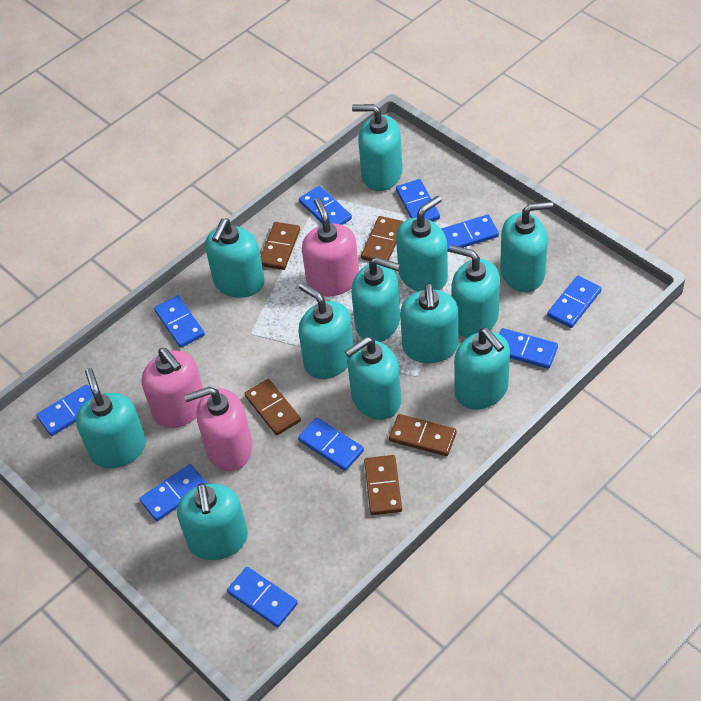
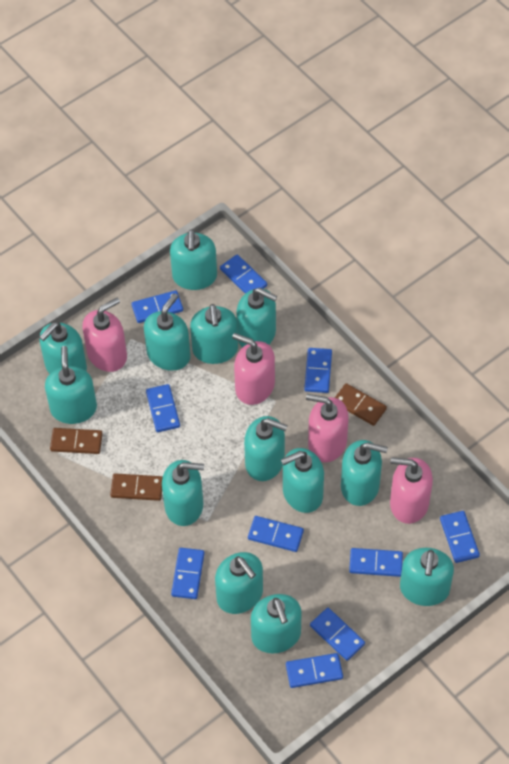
brown domino: 5 -> 3
pink soap dispenser: 3 -> 4
turquoise soap dispenser: 12 -> 13

